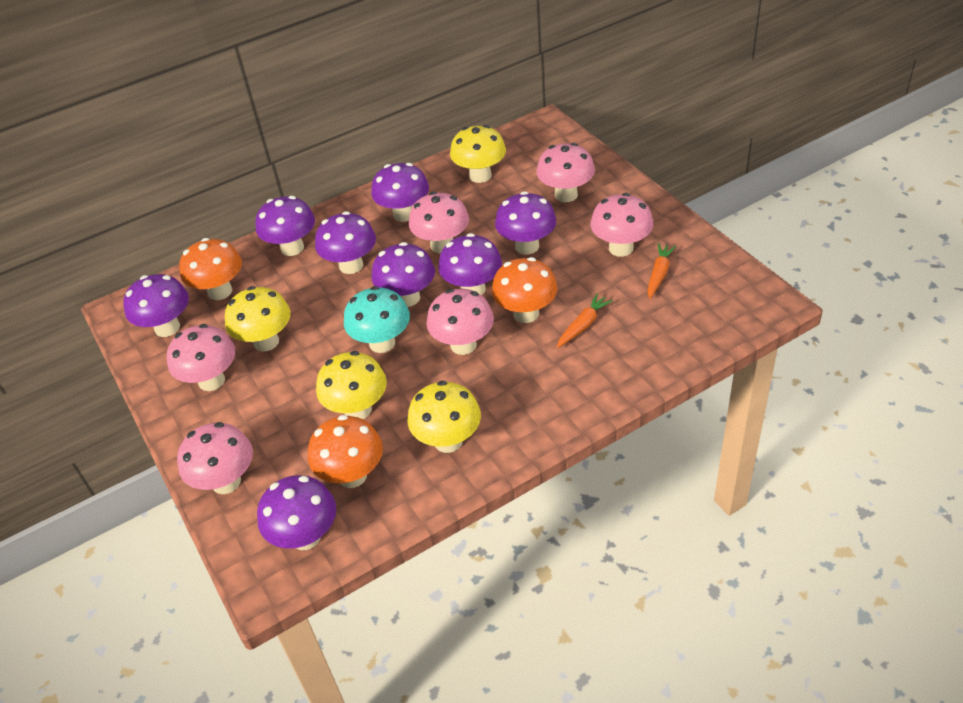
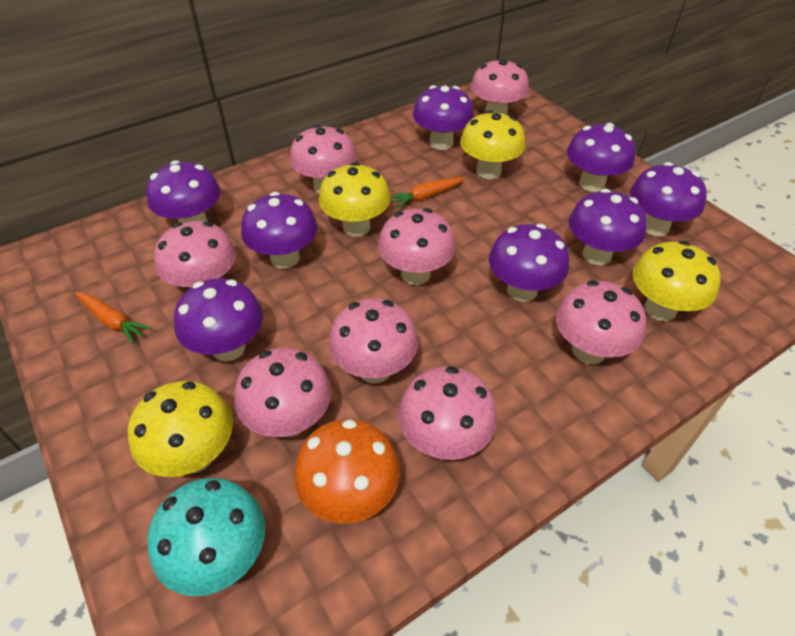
orange mushroom: 3 -> 1
pink mushroom: 6 -> 8

